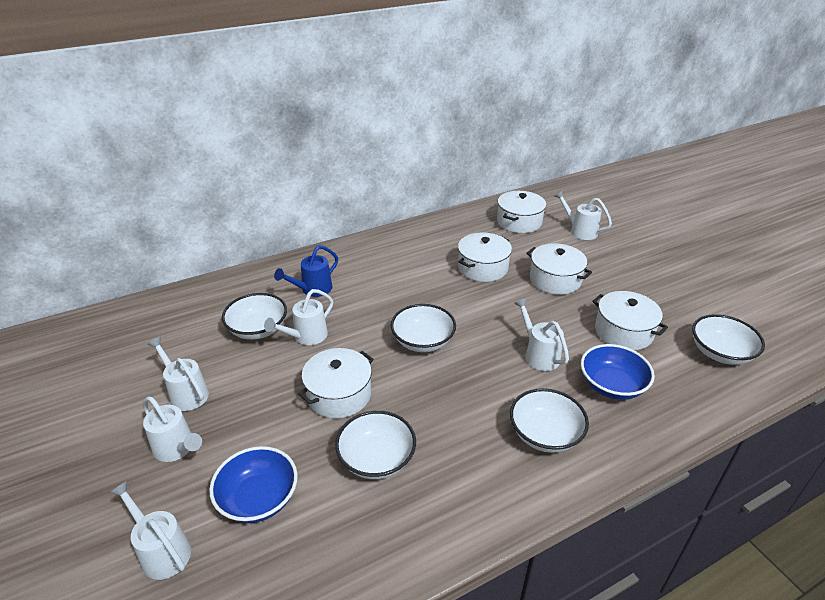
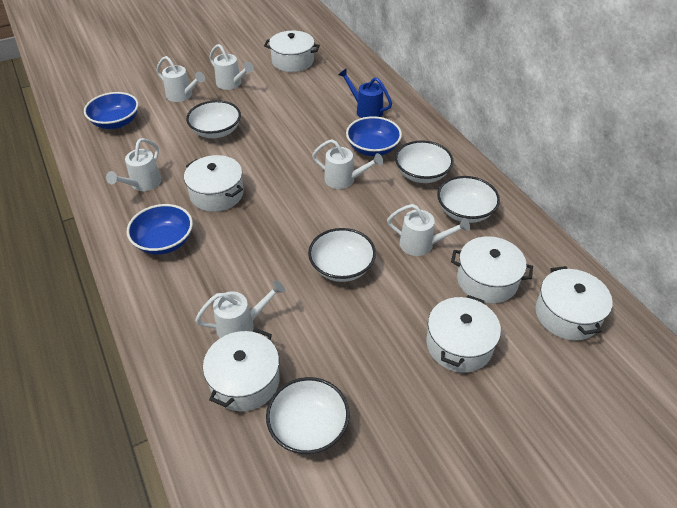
blue bowl: 2 -> 3
white pot: 5 -> 6

